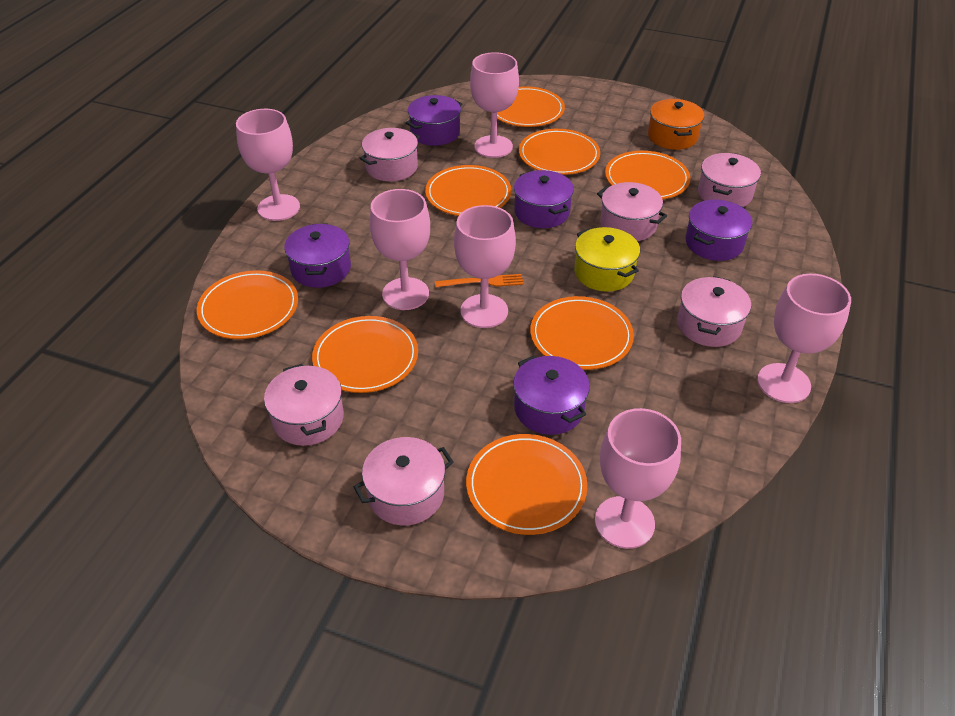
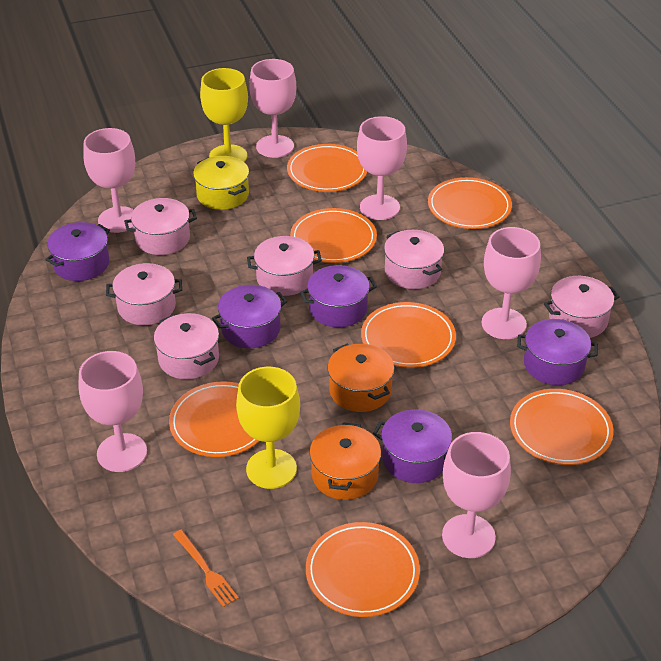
orange plate: 8 -> 7
orange pot: 1 -> 2
yellow goblet: 0 -> 2

